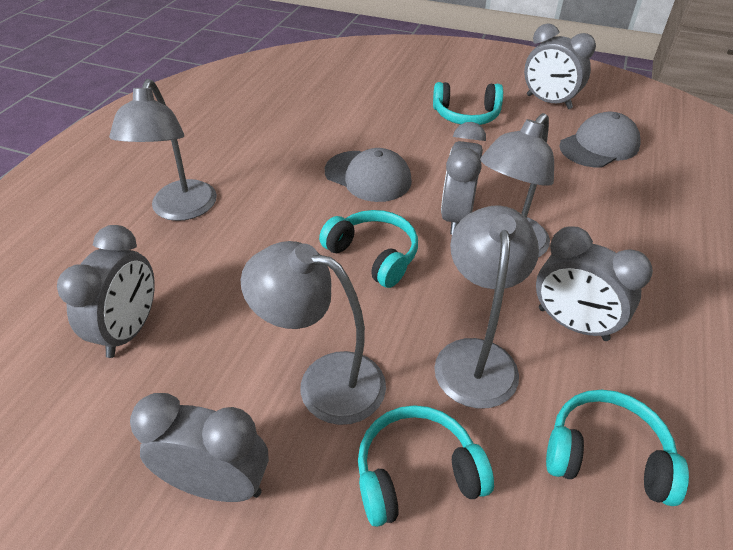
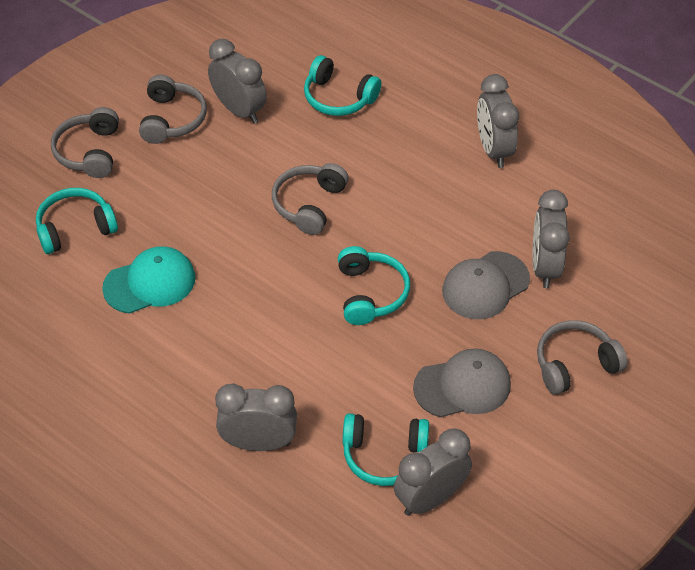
grey headphones: 0 -> 4
grey lamp: 4 -> 0
turquoise cap: 0 -> 1

